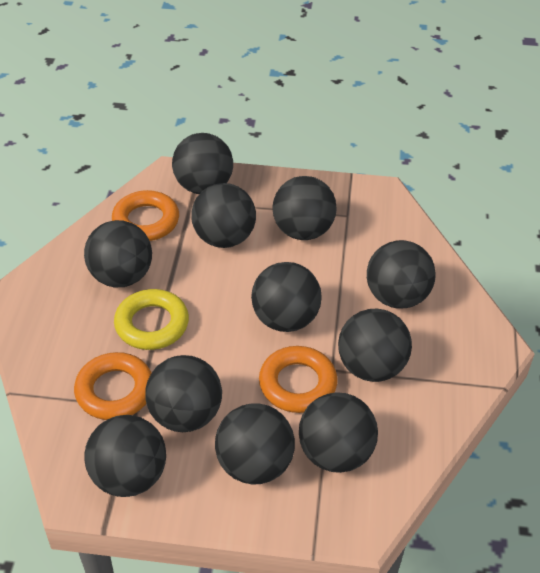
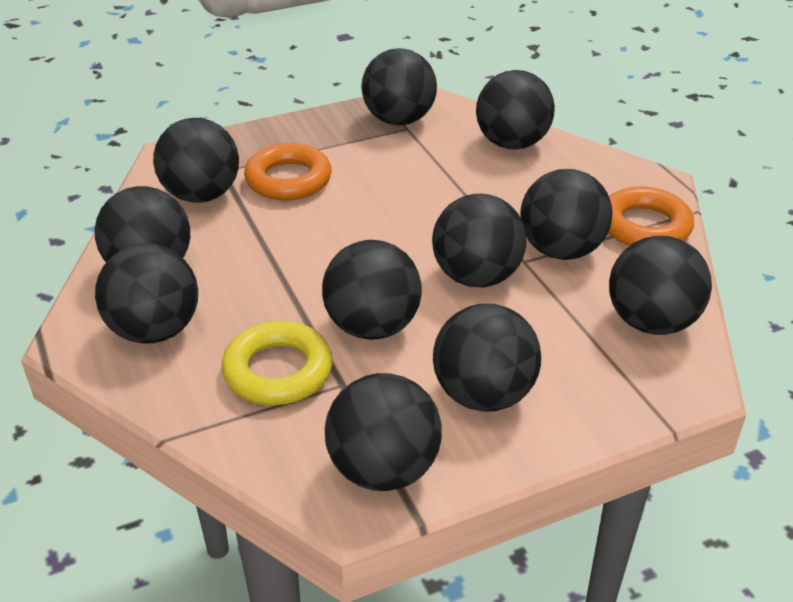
orange ring: 3 -> 2

